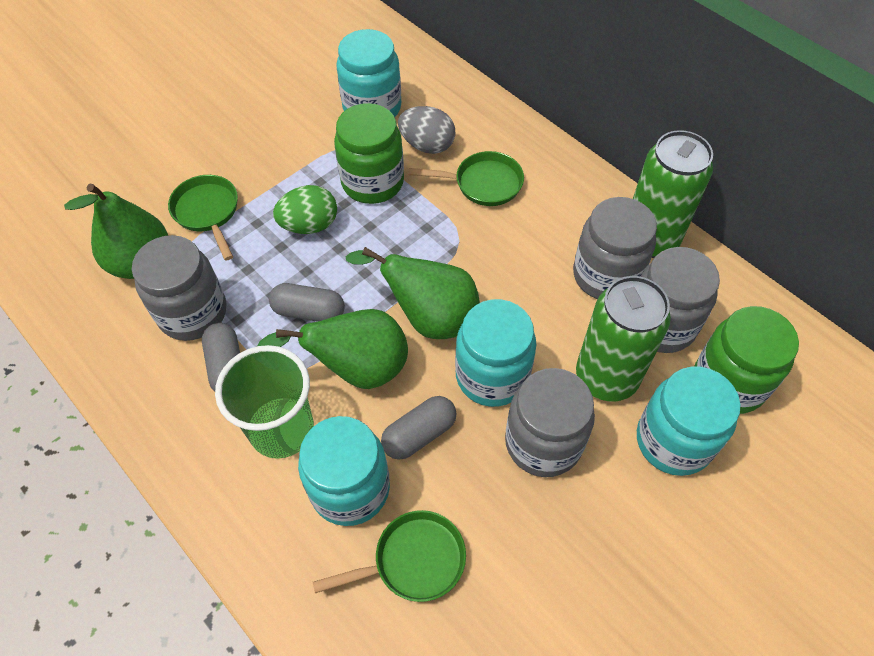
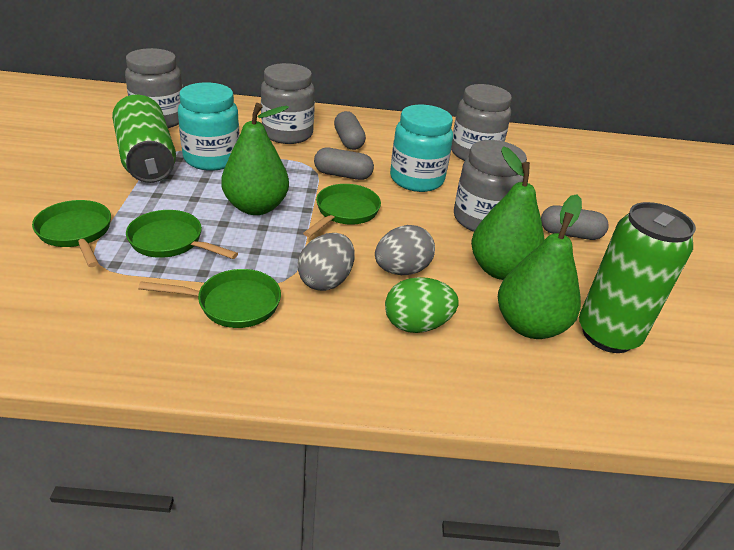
green cup: 1 -> 0
green jar: 2 -> 0
green pan: 3 -> 4
grey egg: 1 -> 2
turquoise jar: 4 -> 2

